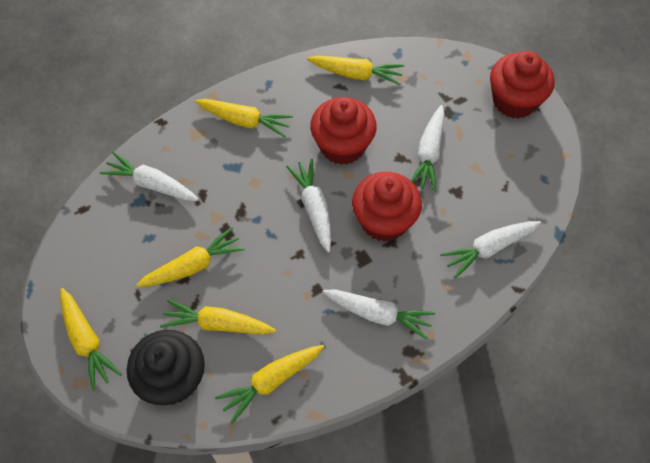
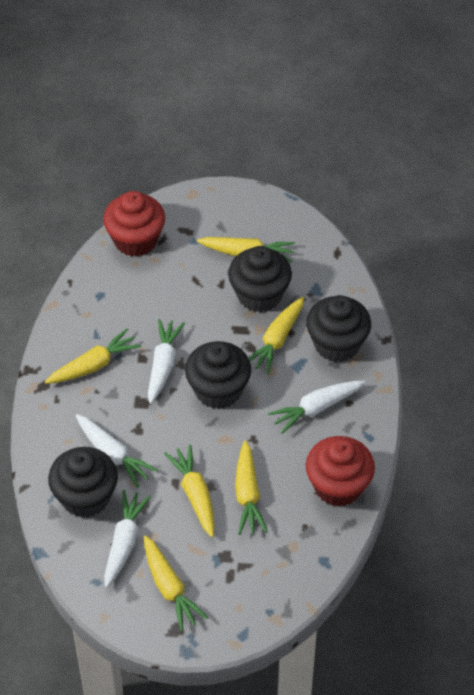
black cupcake: 1 -> 4
red cupcake: 3 -> 2
white carrot: 5 -> 4

